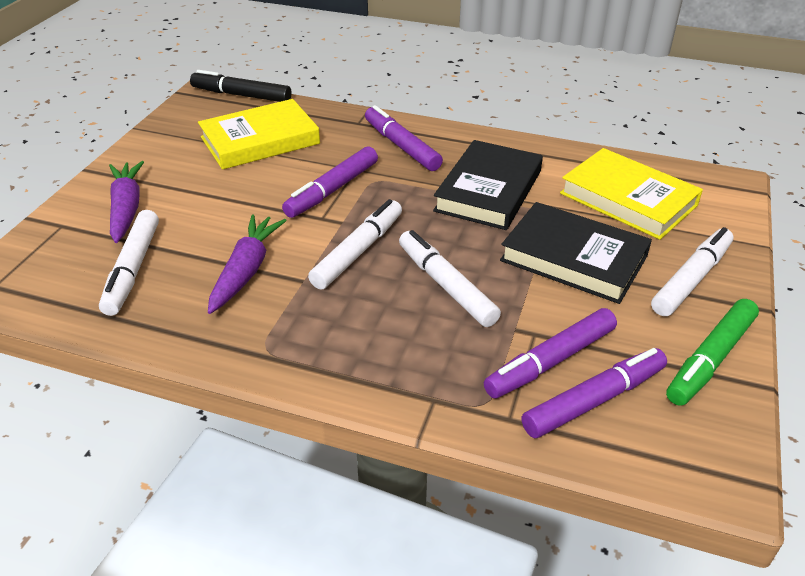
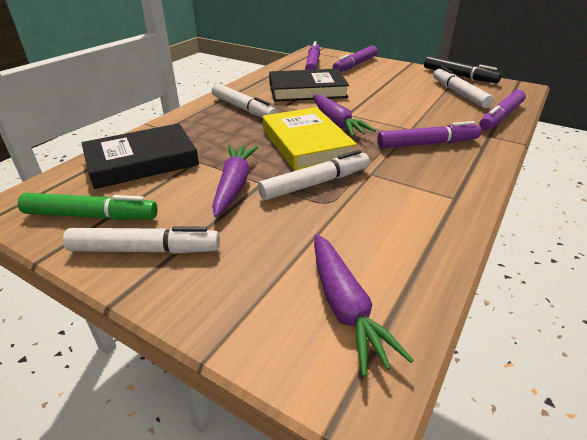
purple carrot: 2 -> 3
yellow book: 2 -> 1

